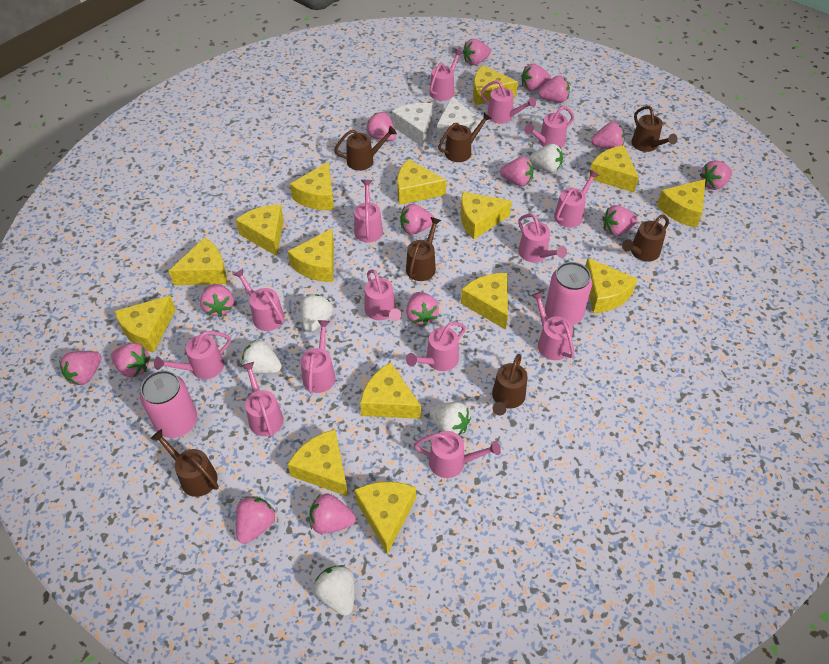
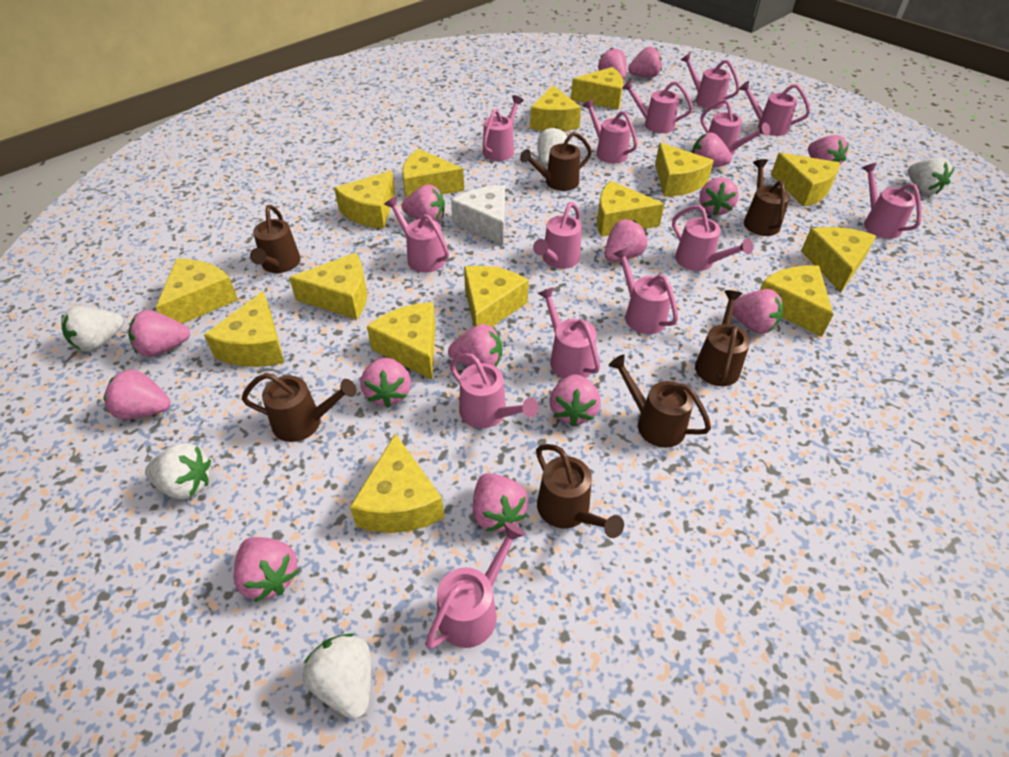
pink can: 2 -> 0
white cheese: 2 -> 1

